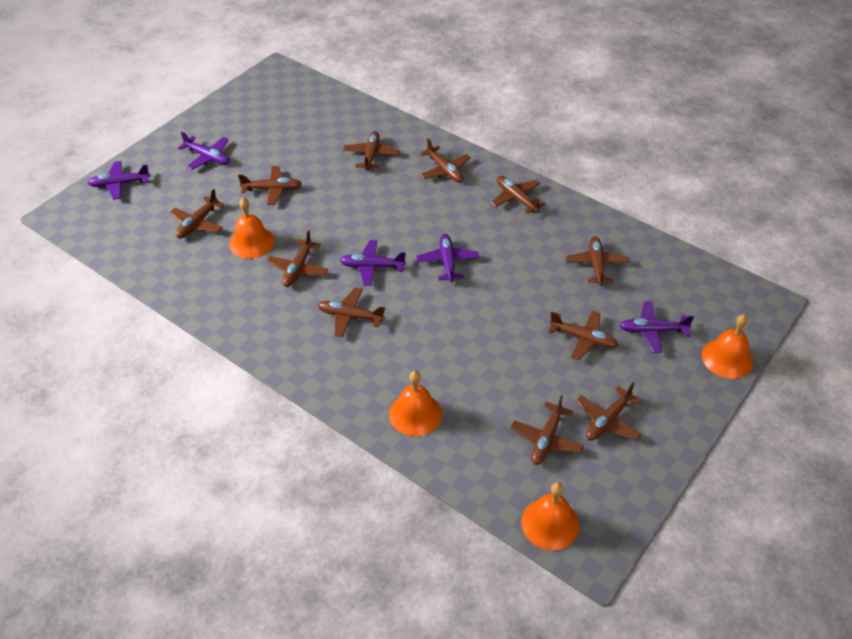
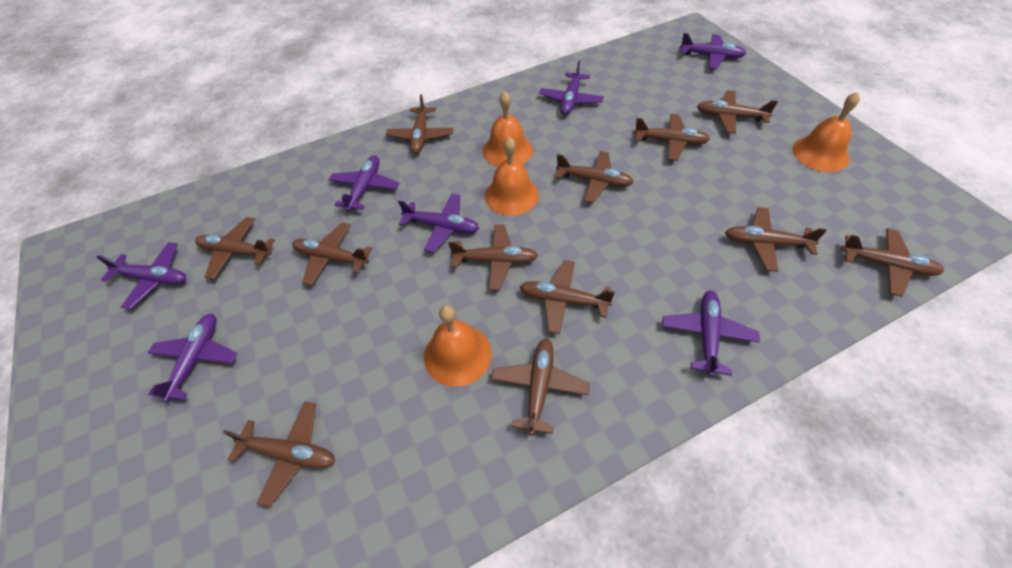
brown plane: 11 -> 12
purple plane: 5 -> 7

